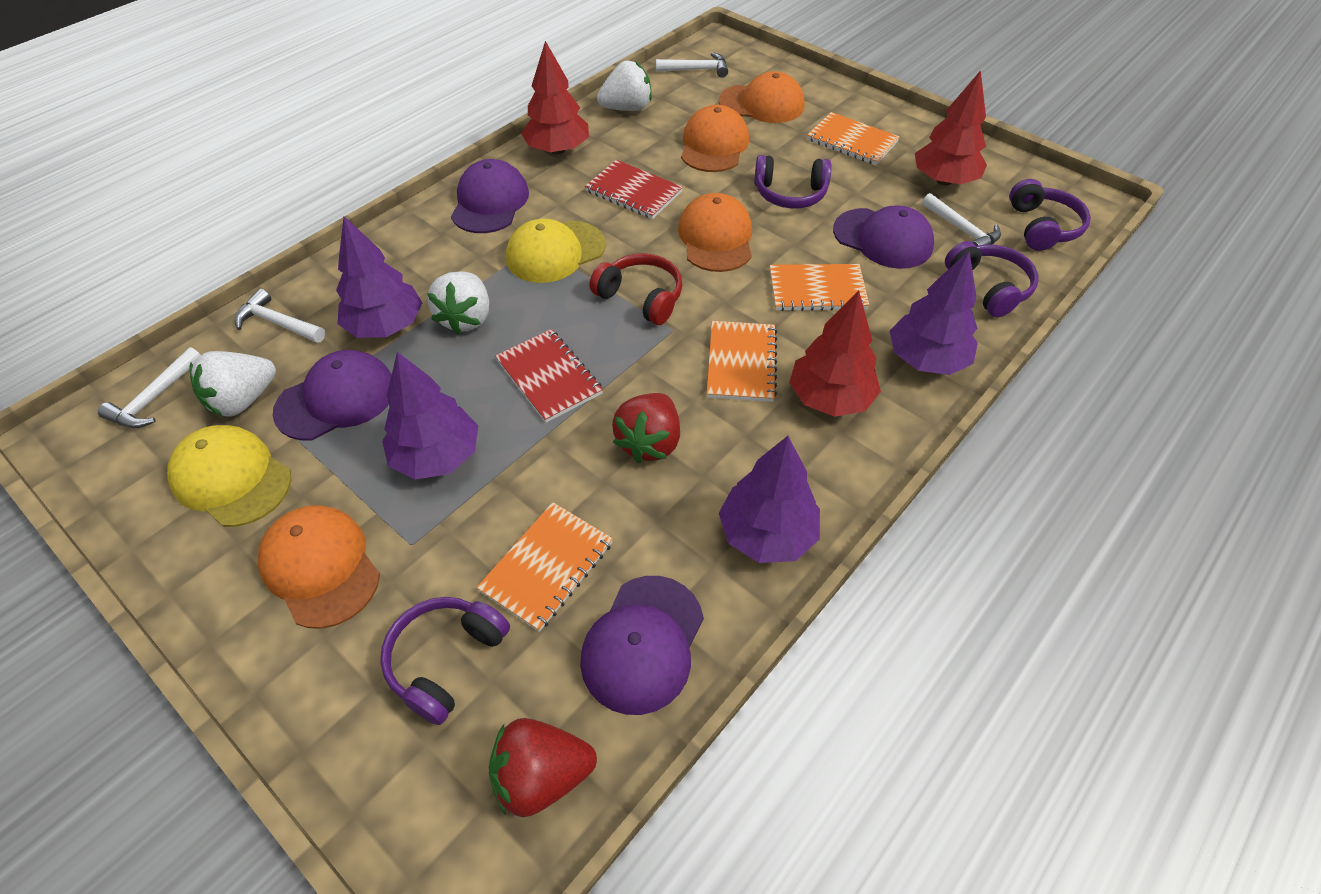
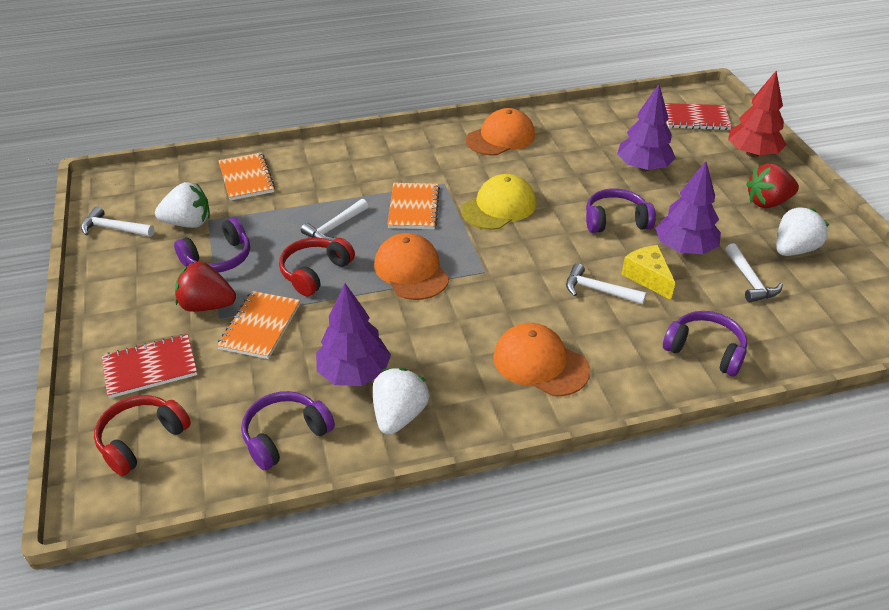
orange cap: 4 -> 3
orange notebook: 4 -> 3
purple cap: 4 -> 0
purple tree: 4 -> 3
red headphones: 1 -> 2
red tree: 3 -> 1
yellow cap: 2 -> 1
yellow cheese: 0 -> 1

